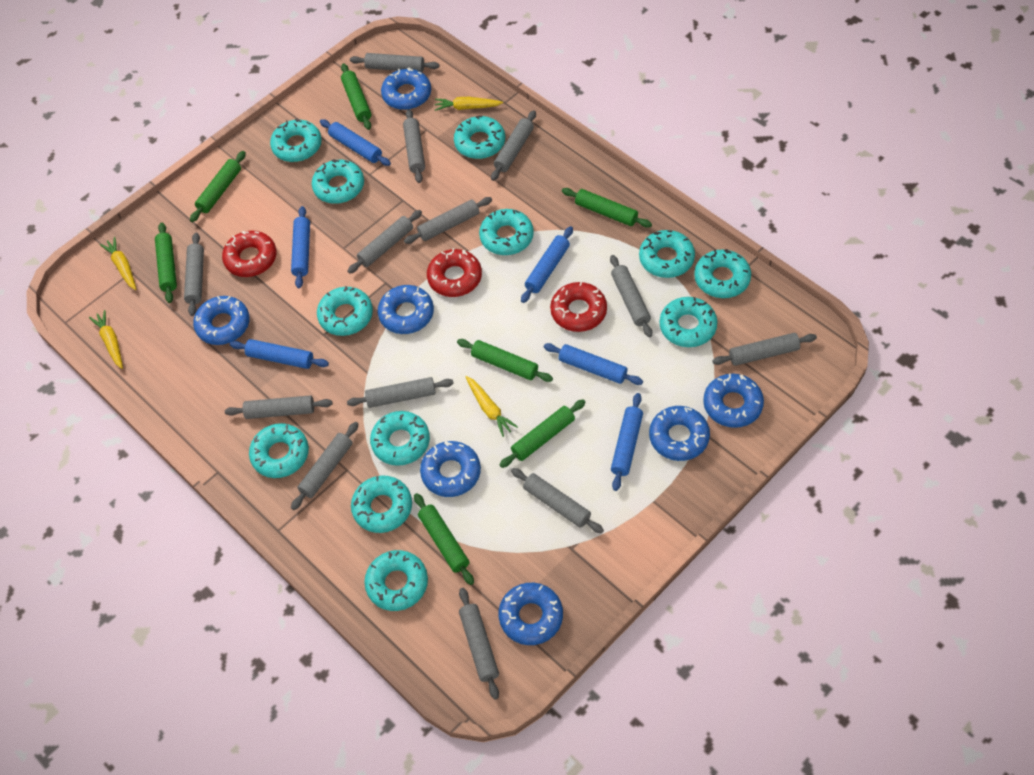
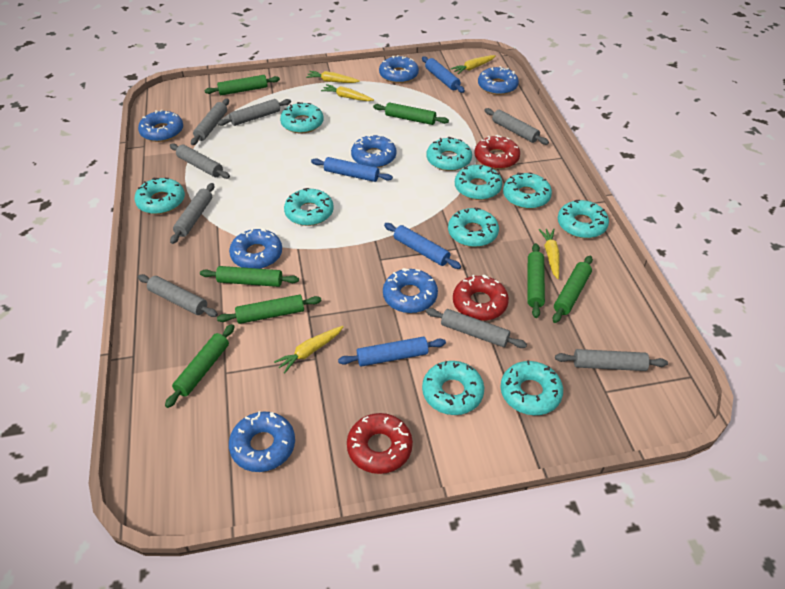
blue rolling pin: 6 -> 4
grey rolling pin: 13 -> 8
turquoise donut: 12 -> 10
yellow carrot: 4 -> 5

